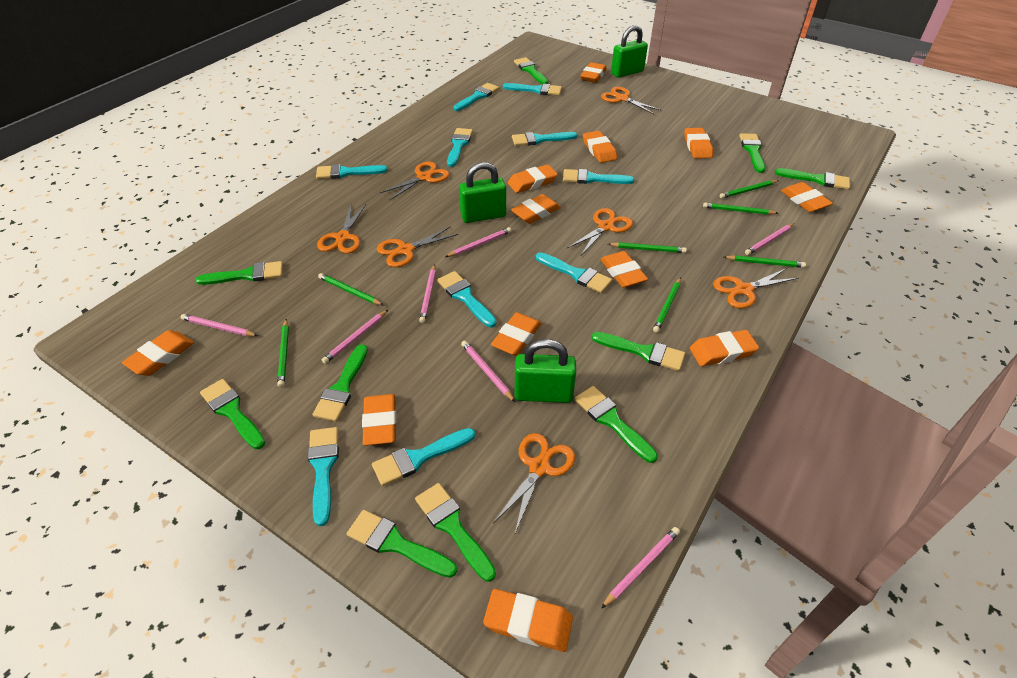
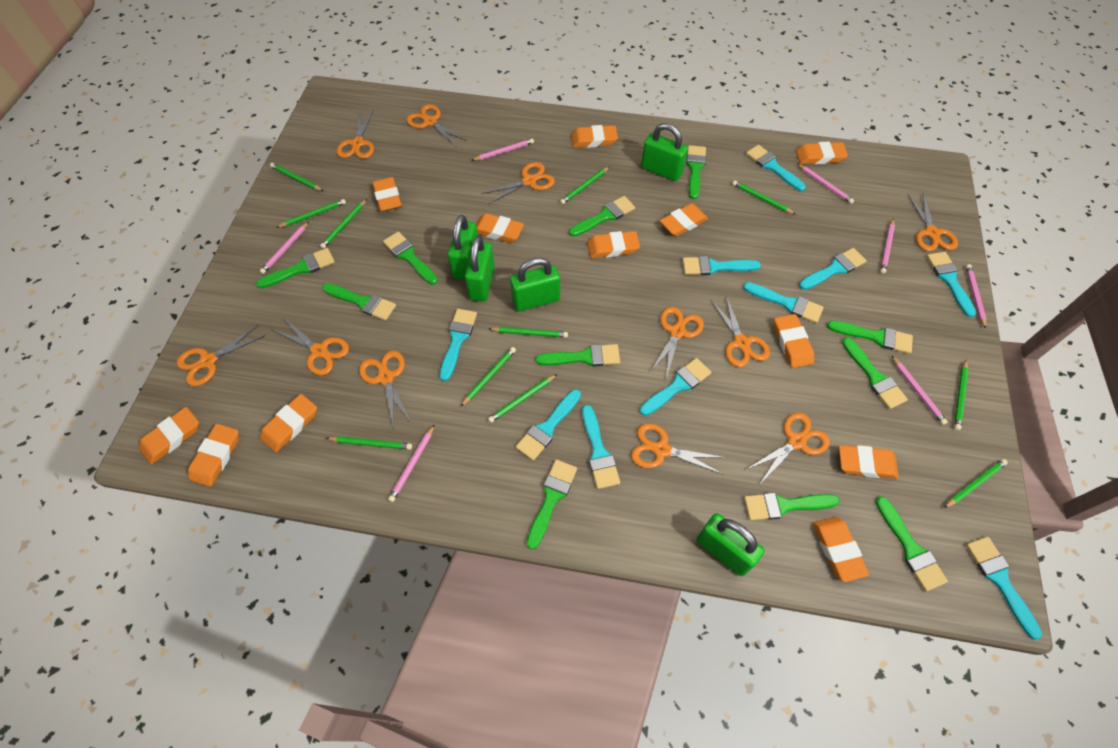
green brush: 10 -> 11
green padlock: 3 -> 5
green pencil: 7 -> 11
orange scissors: 7 -> 11

